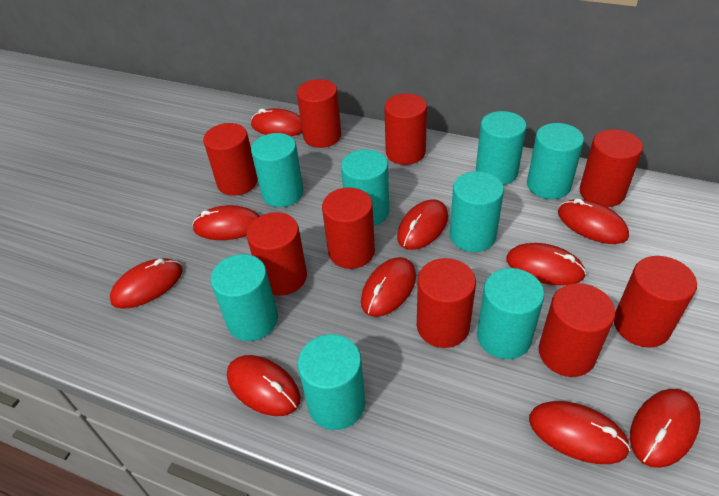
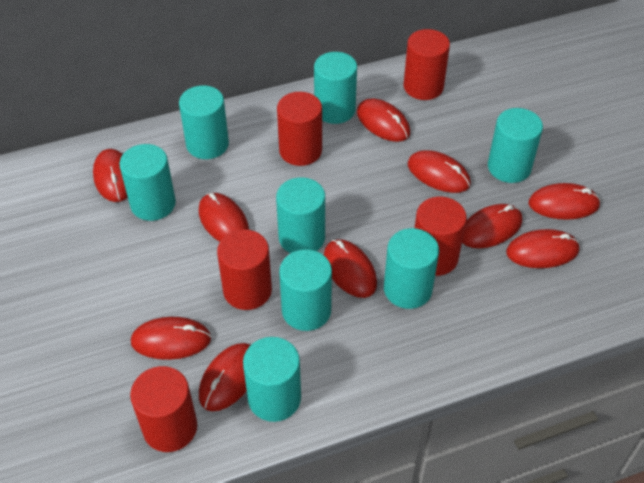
red cylinder: 9 -> 5

